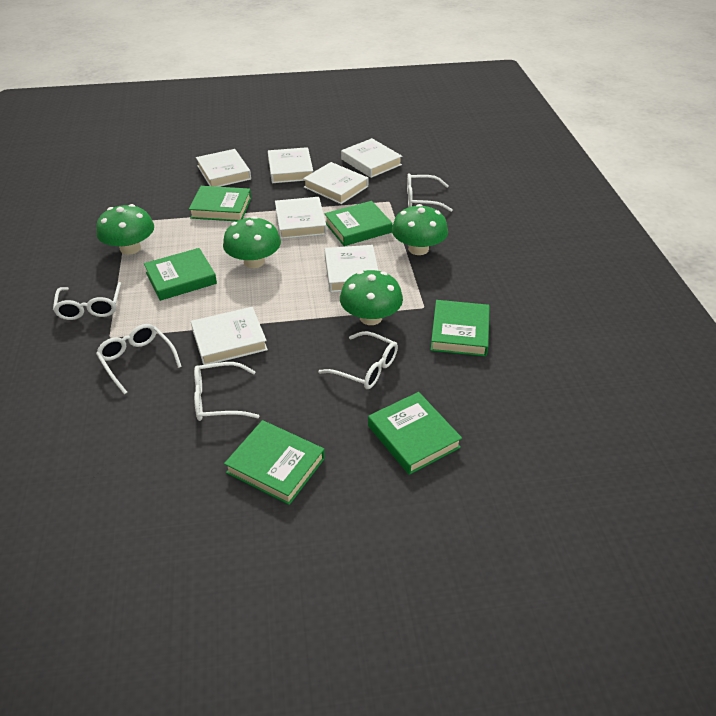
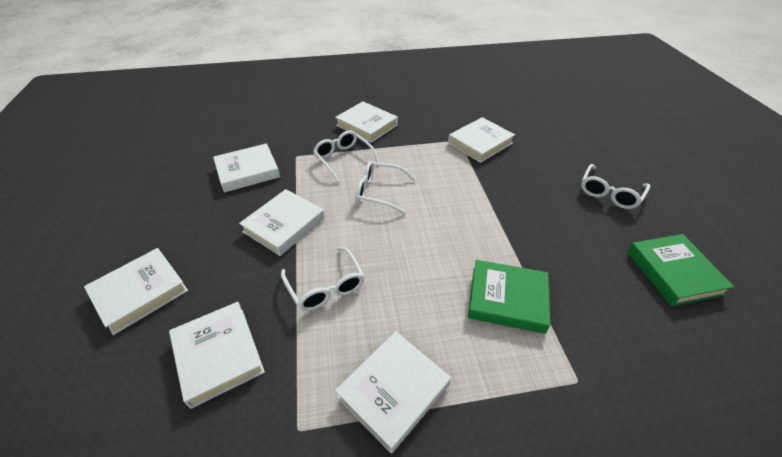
green book: 6 -> 2
green mushroom: 4 -> 0
white glasses: 5 -> 4

